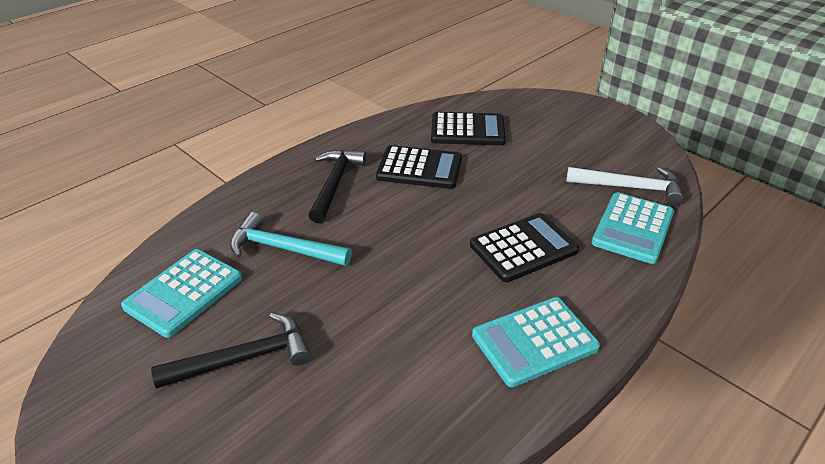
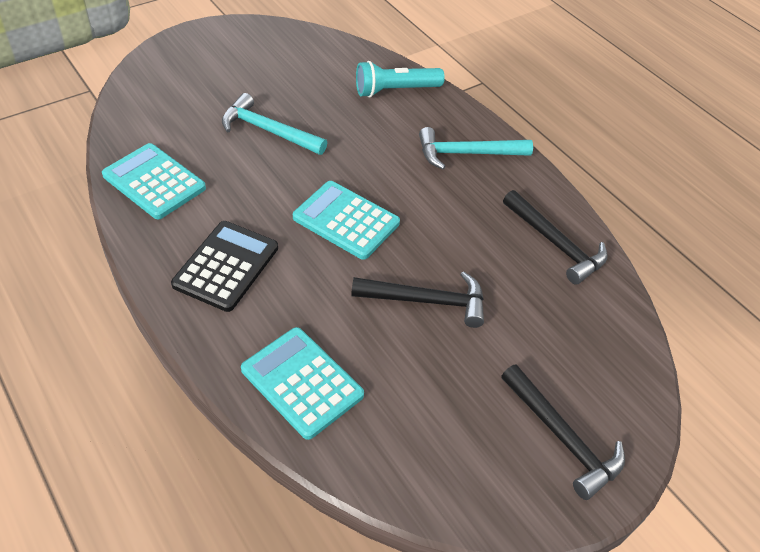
black calculator: 3 -> 1
black hammer: 2 -> 3
turquoise flashlight: 0 -> 1
turquoise hammer: 1 -> 2
white hammer: 1 -> 0

